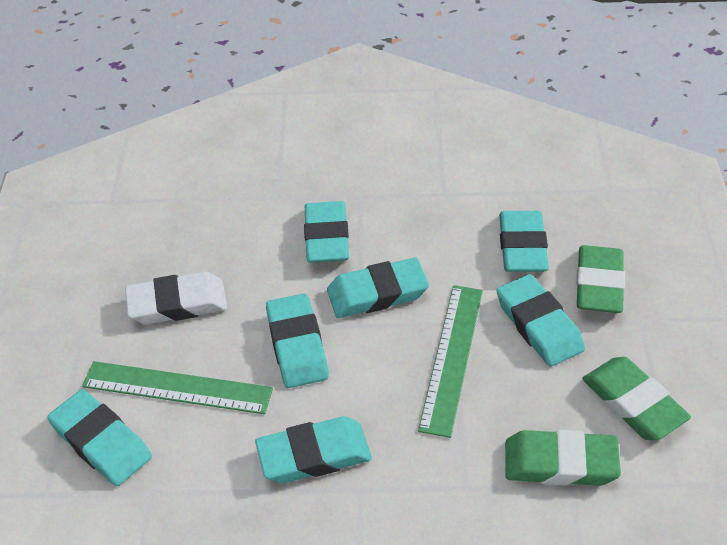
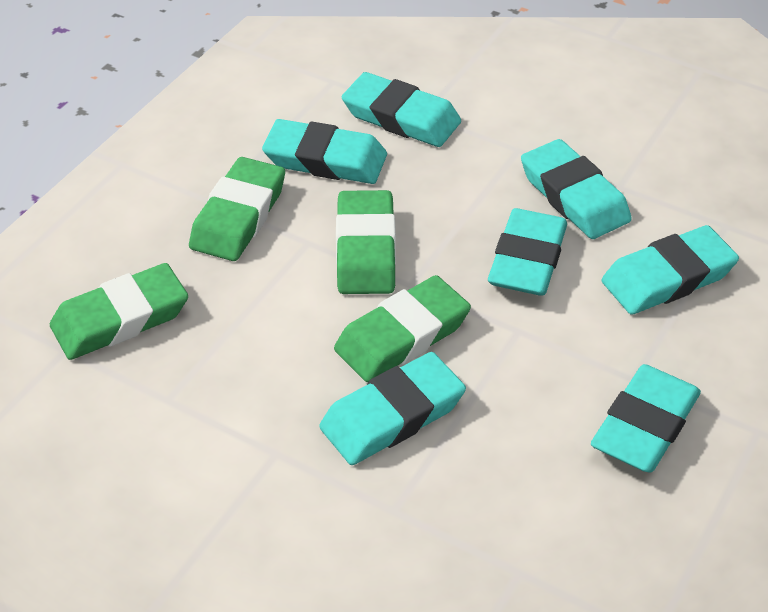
green eraser: 3 -> 4
green ruler: 2 -> 0
white eraser: 1 -> 0

